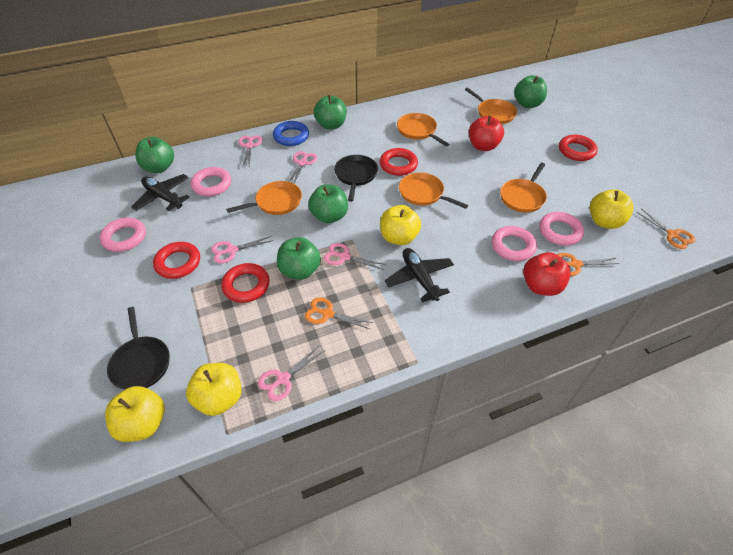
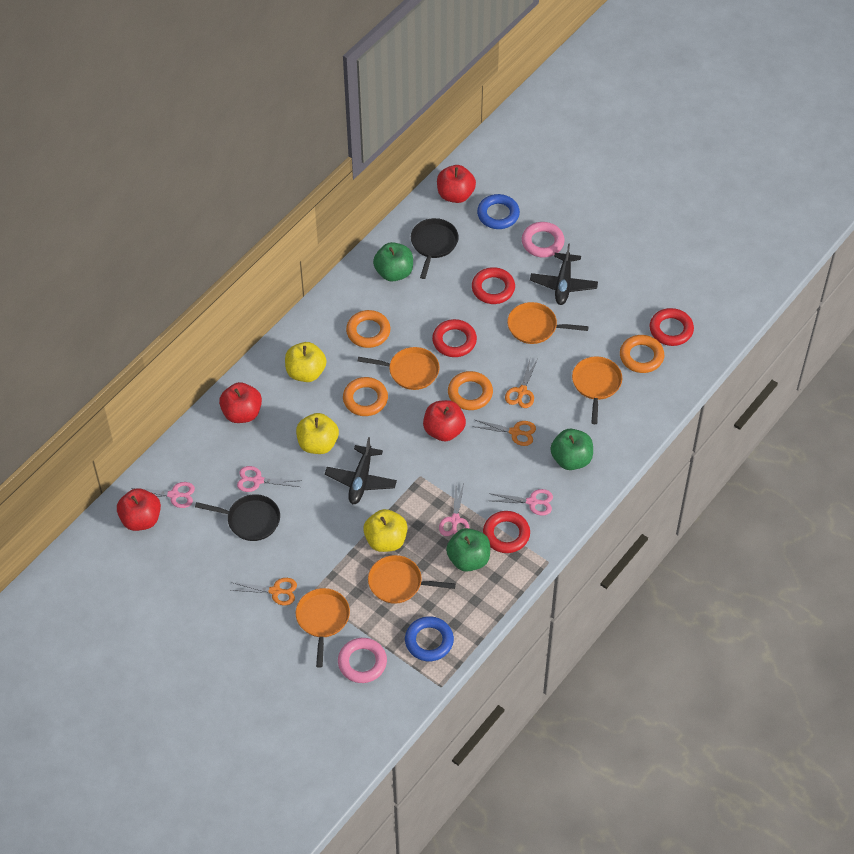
blue ring: 1 -> 2
green apple: 5 -> 3
orange ring: 0 -> 4
pink ring: 4 -> 2
pink scissors: 5 -> 4
red apple: 2 -> 4
yellow apple: 4 -> 3

